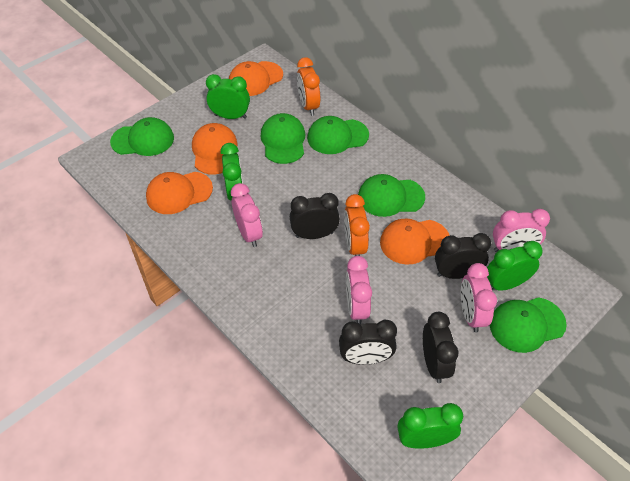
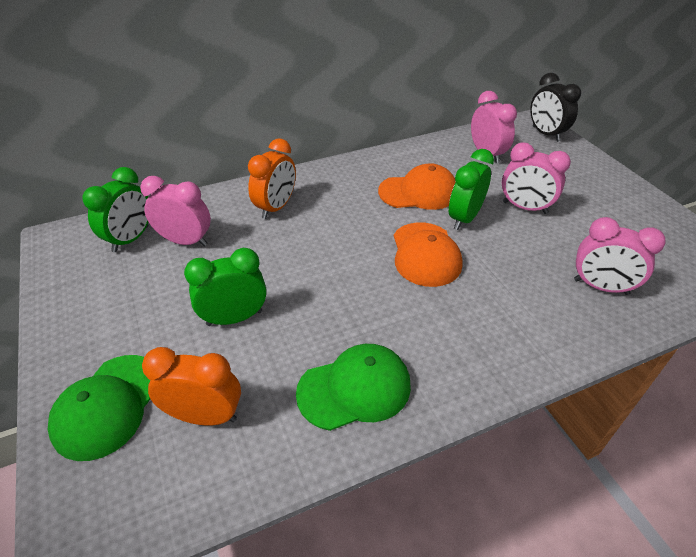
black clock: 4 -> 1
green cap: 5 -> 2
green clock: 4 -> 3
orange cap: 4 -> 2

